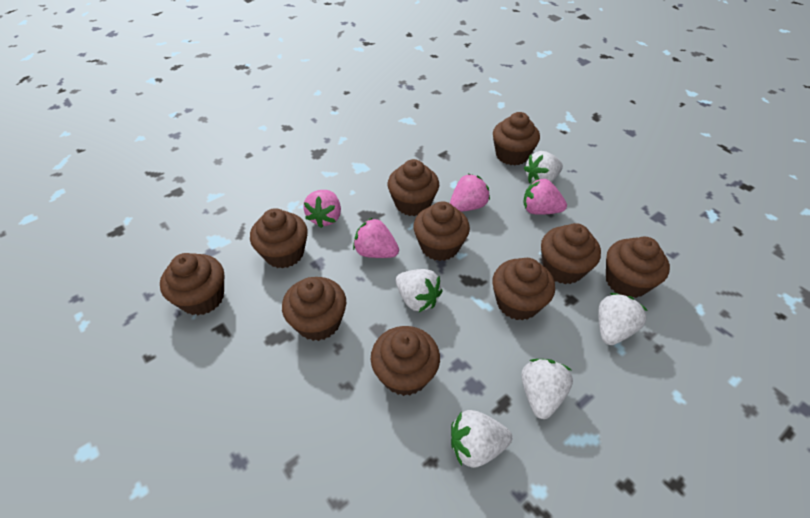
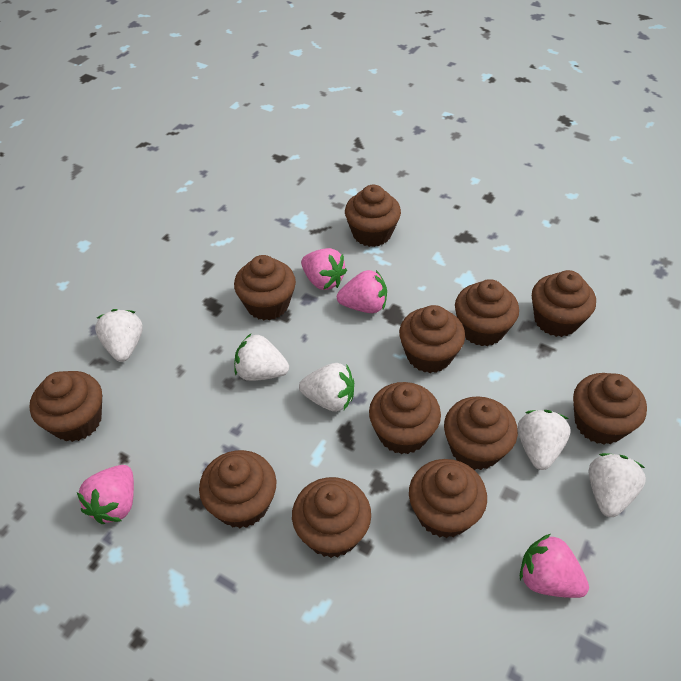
brown cupcake: 10 -> 12

